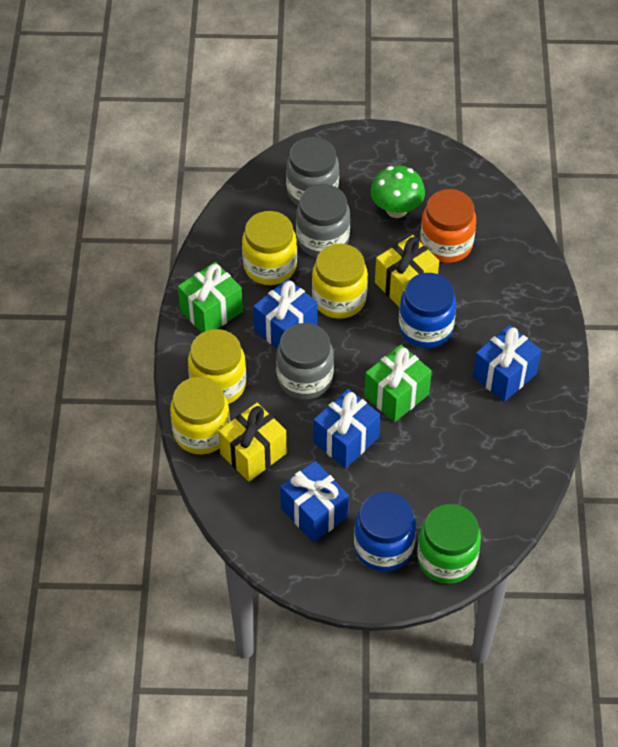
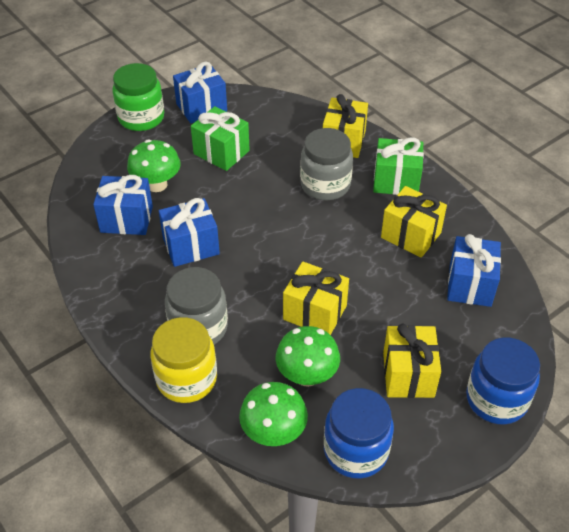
green mushroom: 1 -> 3
grey jar: 3 -> 2
orange jar: 1 -> 0
yellow gift: 2 -> 4
yellow jar: 4 -> 1

